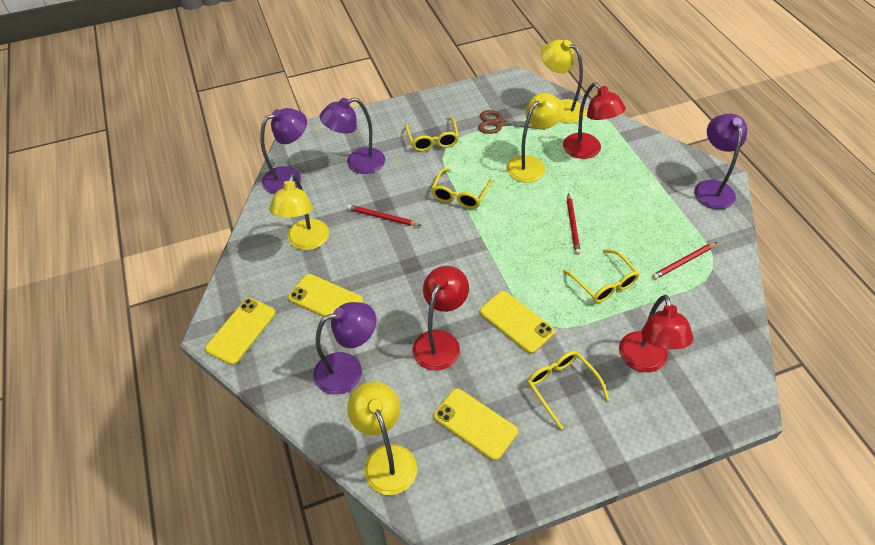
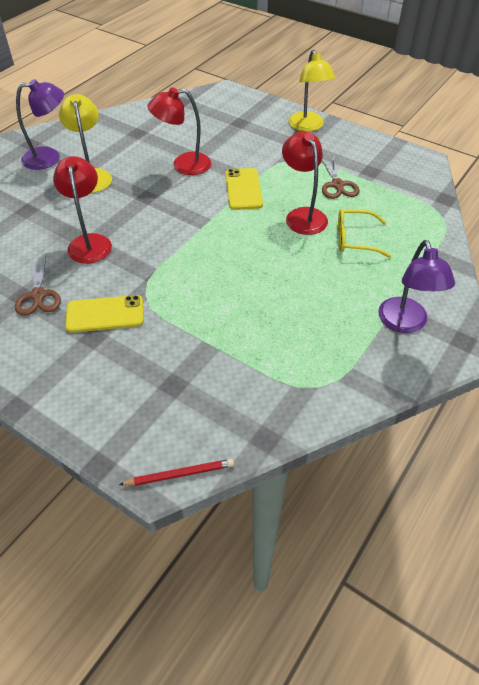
brown scissors: 1 -> 2
purple lamp: 4 -> 2
red pencil: 3 -> 1
yellow glasses: 4 -> 1
yellow lamp: 4 -> 2
yellow phone: 4 -> 2

